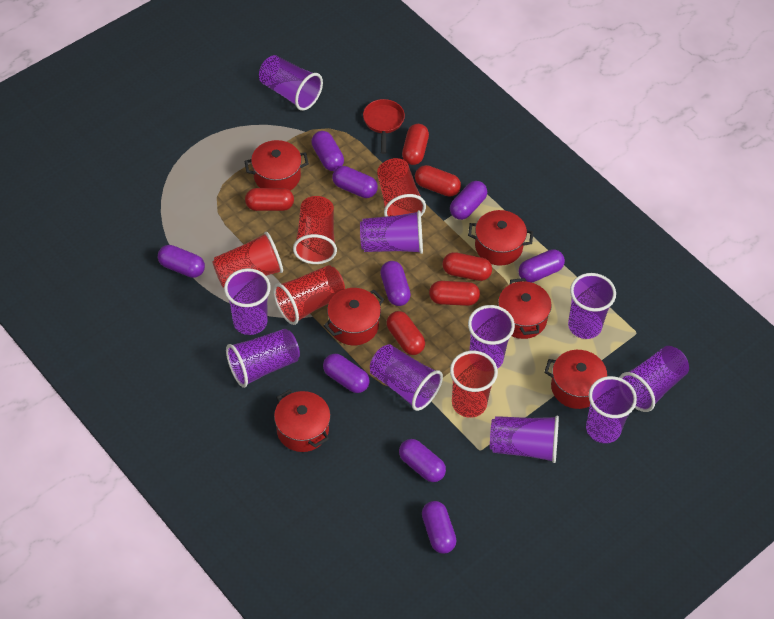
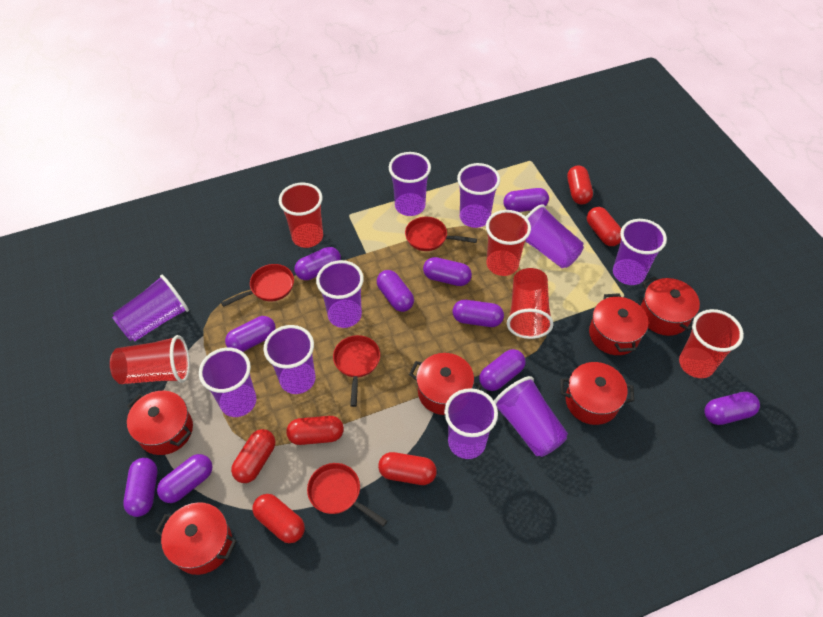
purple capsule: 9 -> 10
red pan: 1 -> 4

